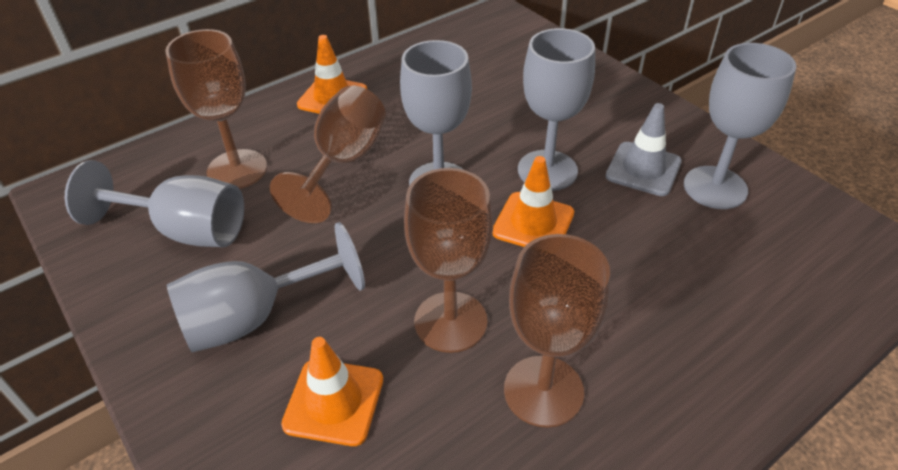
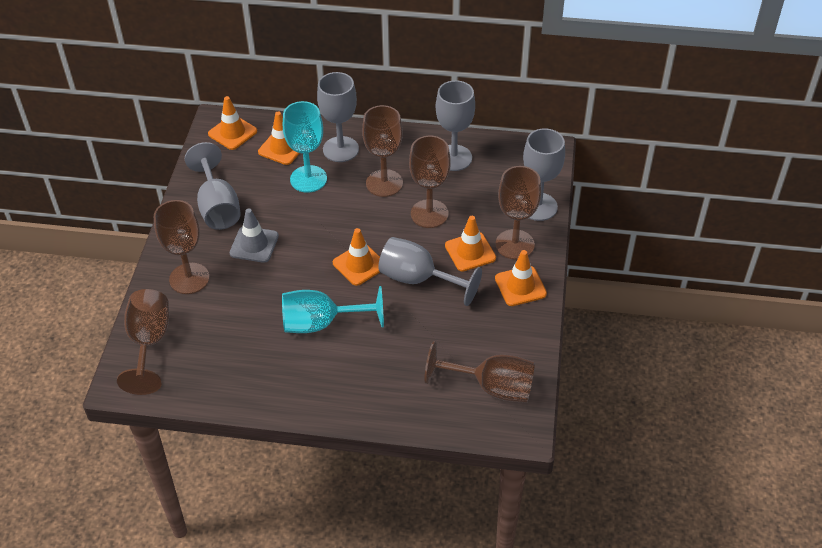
brown goblet: 4 -> 6
orange traffic cone: 3 -> 5
turquoise goblet: 0 -> 2

